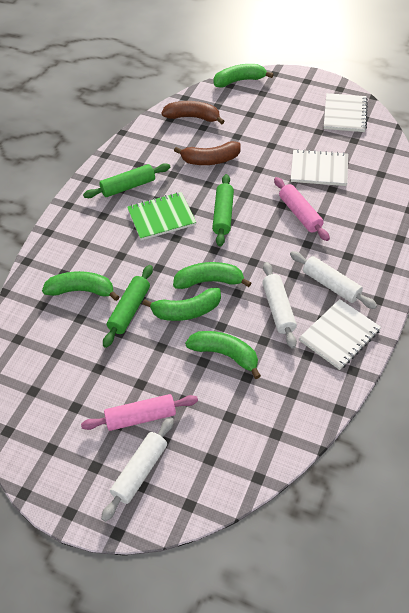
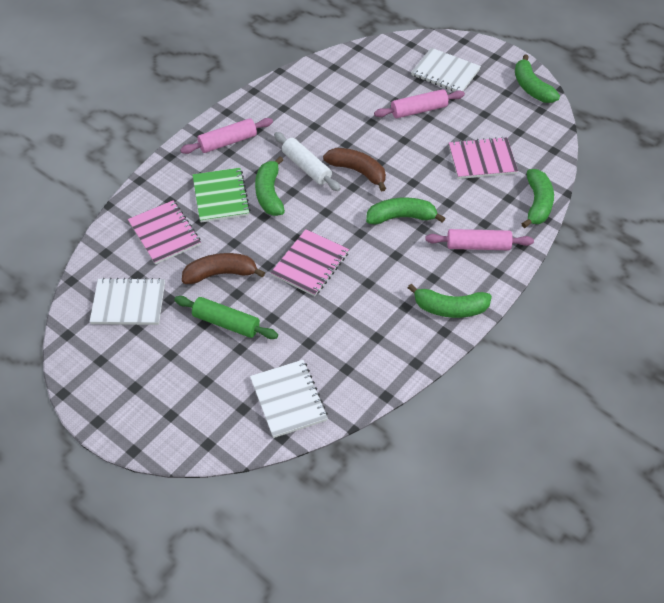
green rolling pin: 3 -> 1
pink notebook: 0 -> 3
pink rolling pin: 2 -> 3
white rolling pin: 3 -> 1

